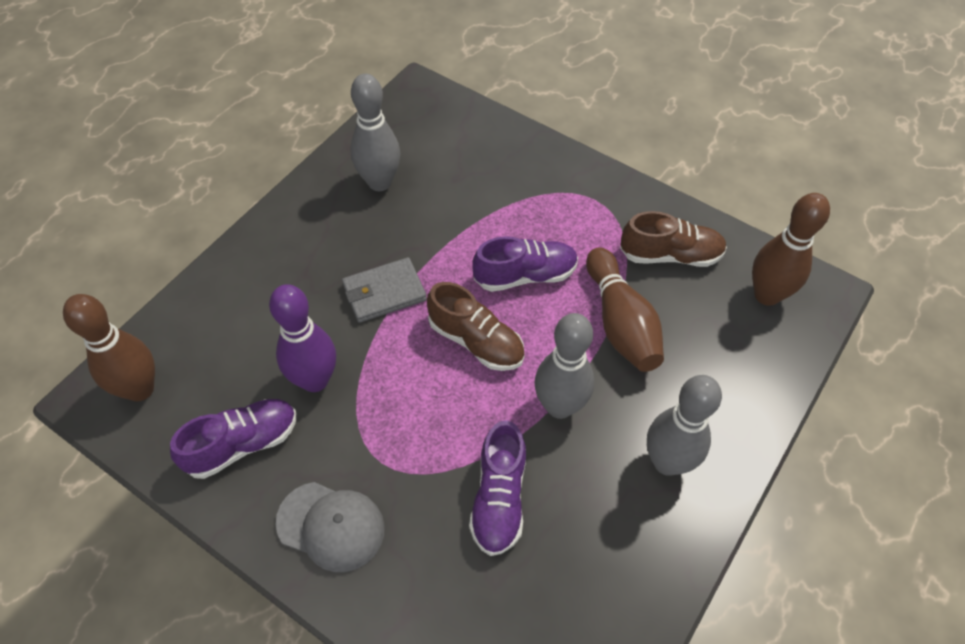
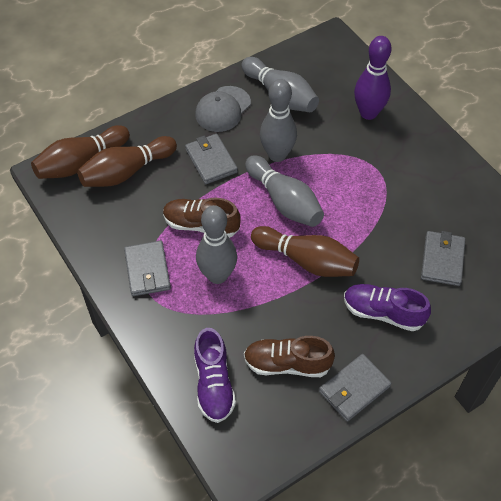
grey bowling pin: 3 -> 4
grey wallet: 1 -> 4
purple shoe: 3 -> 2

